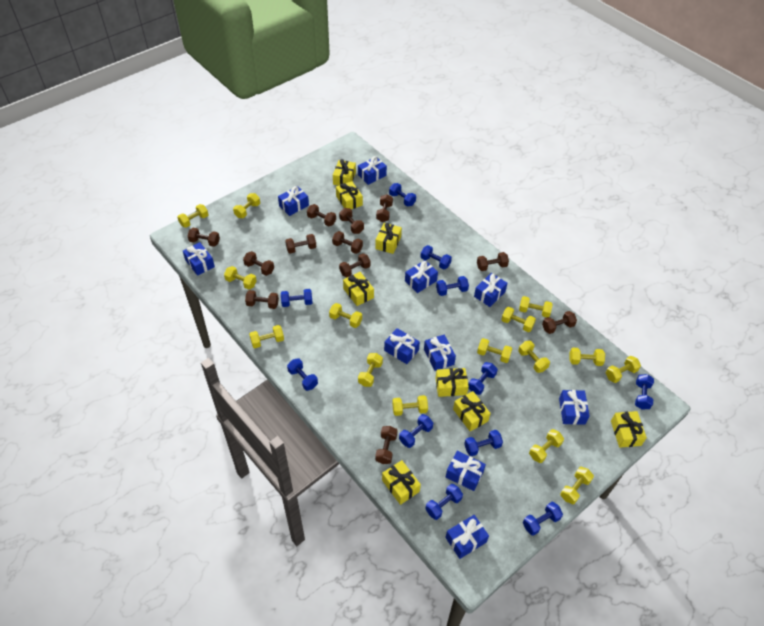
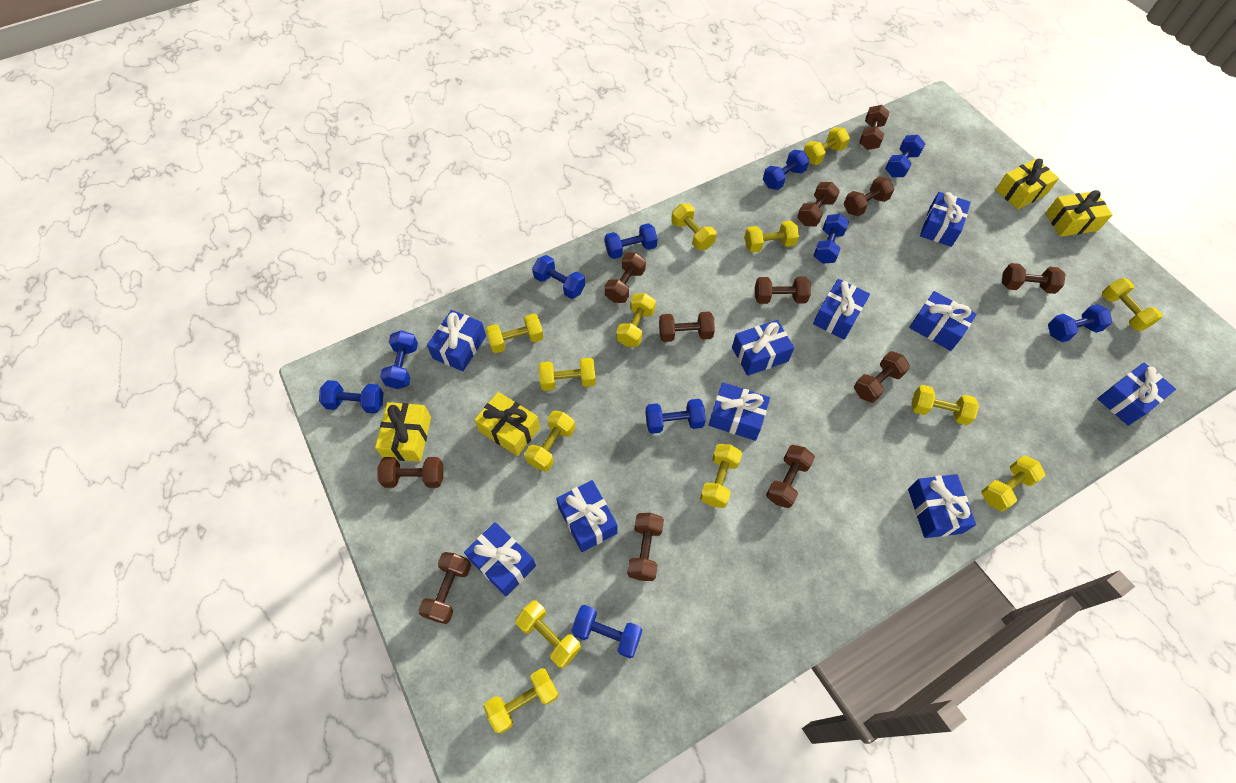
blue dumbbell: 11 -> 10
yellow dumbbell: 15 -> 13
yellow gift: 8 -> 4

